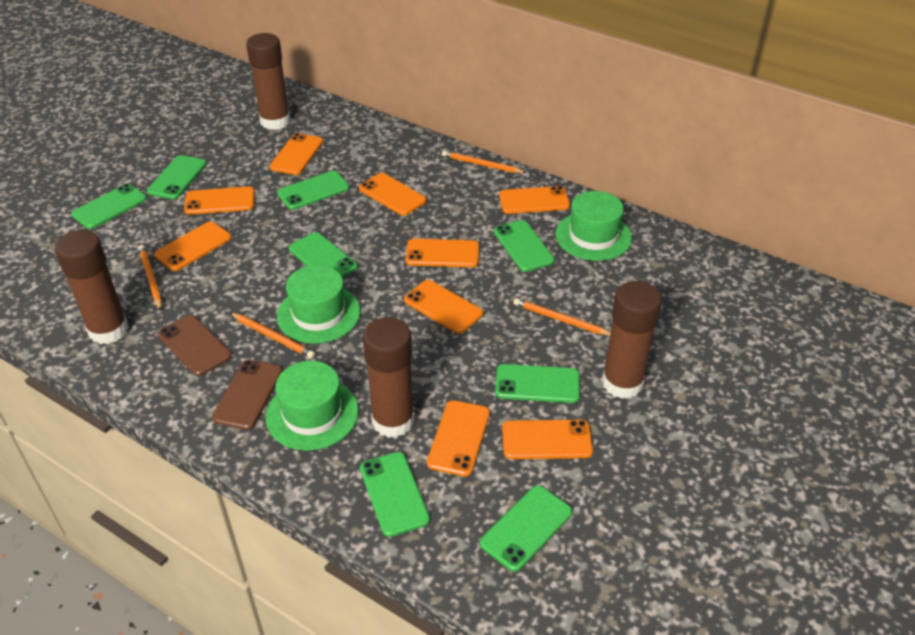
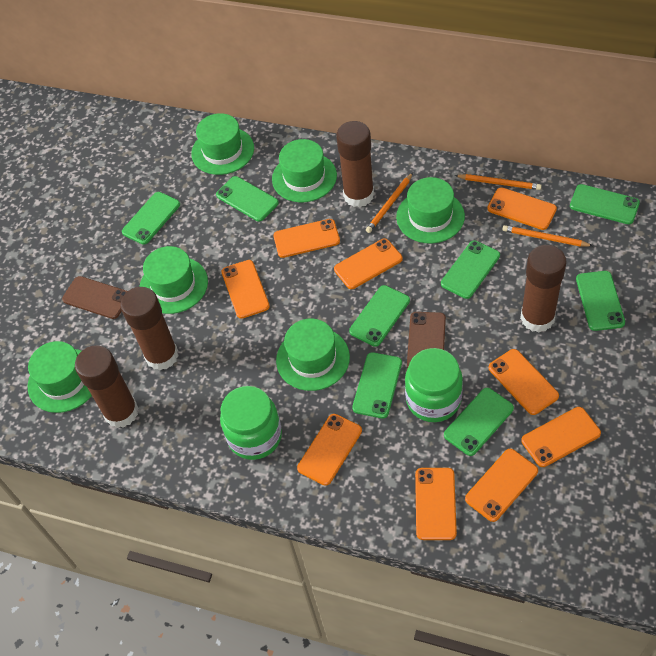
green hat: 3 -> 6
green jar: 0 -> 2
orange pencil: 4 -> 3

